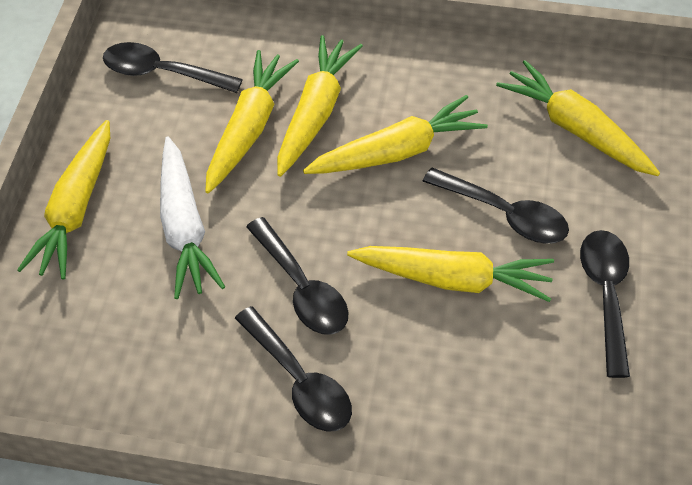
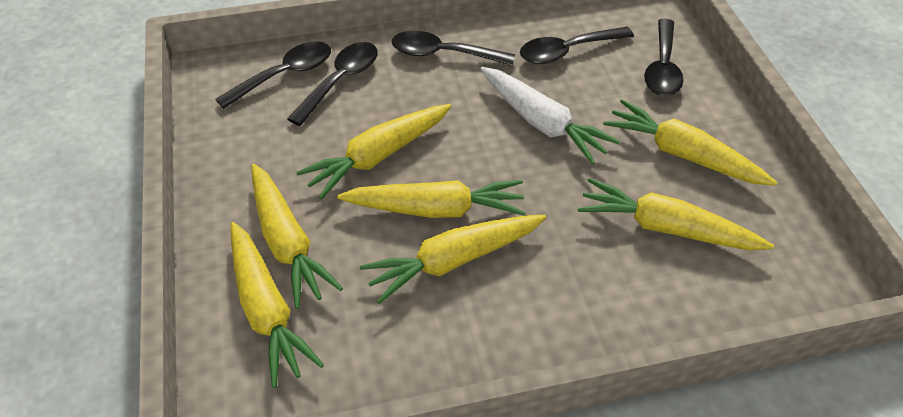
yellow carrot: 6 -> 7

